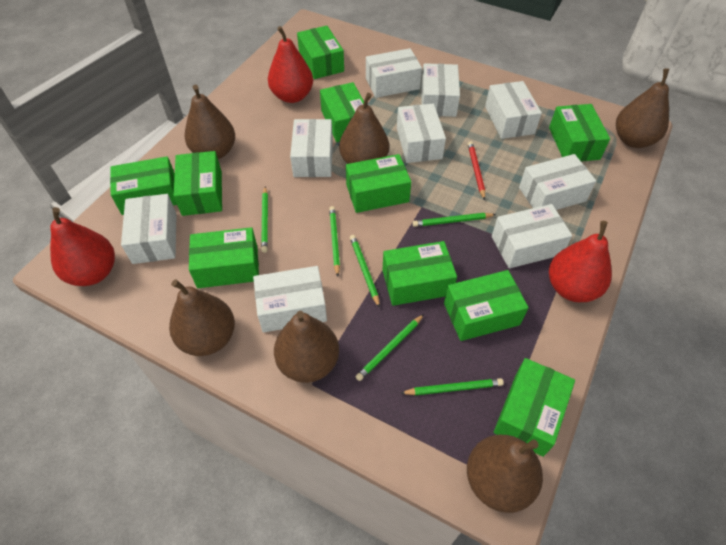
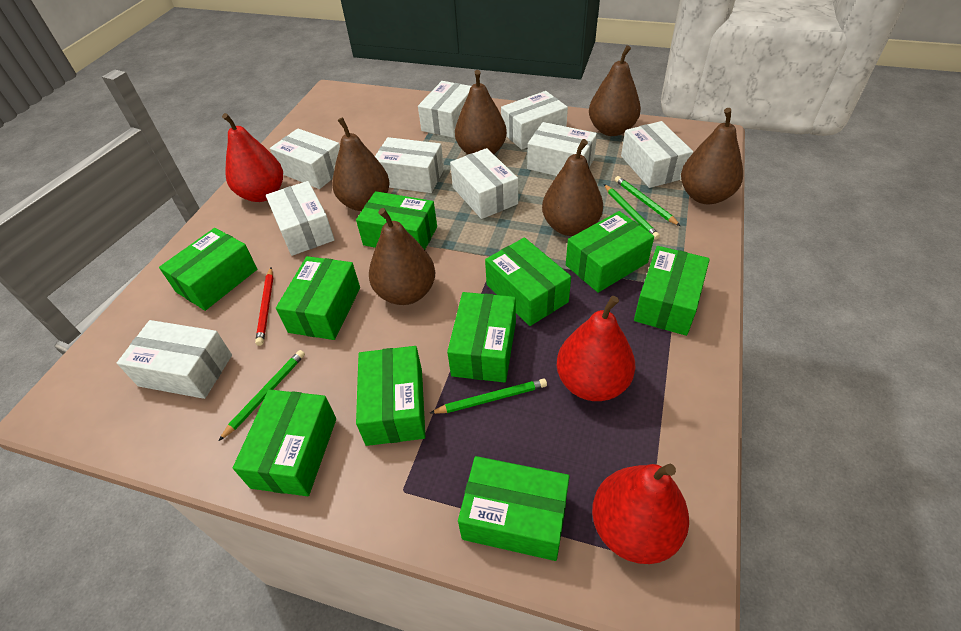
green pencil: 6 -> 4

